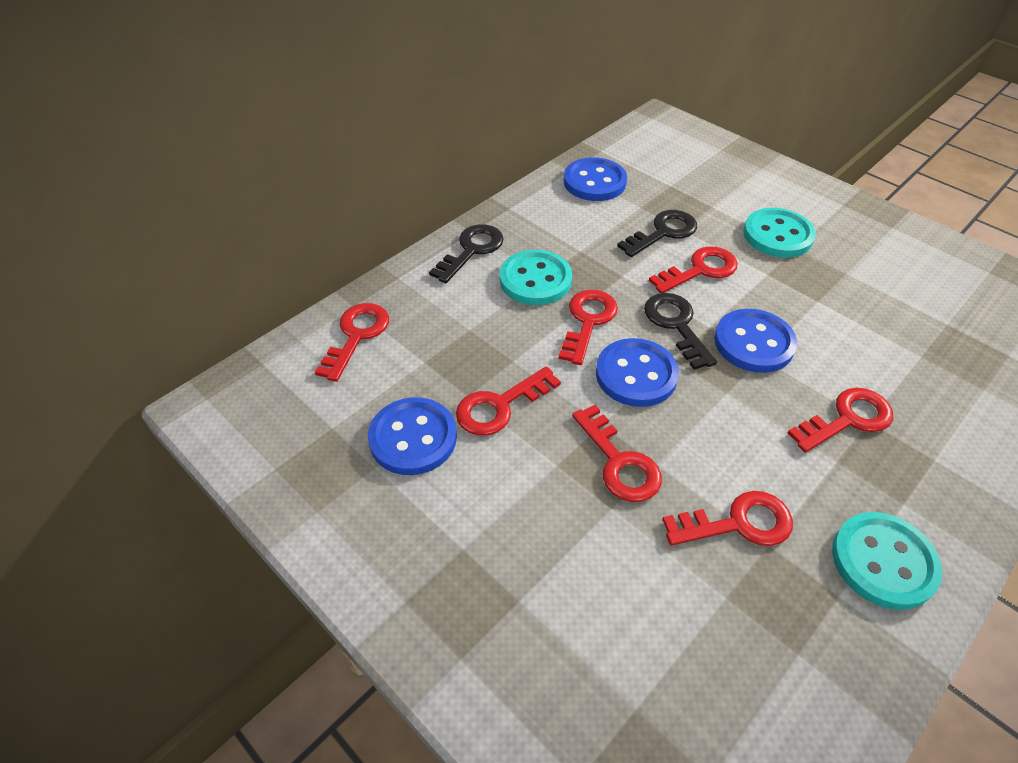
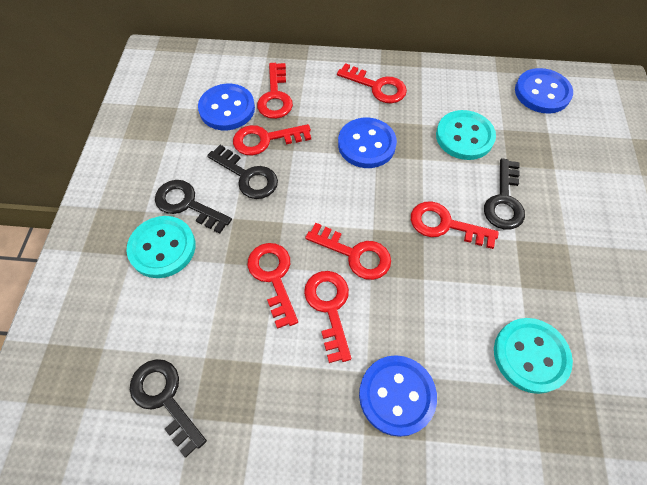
black key: 3 -> 4

